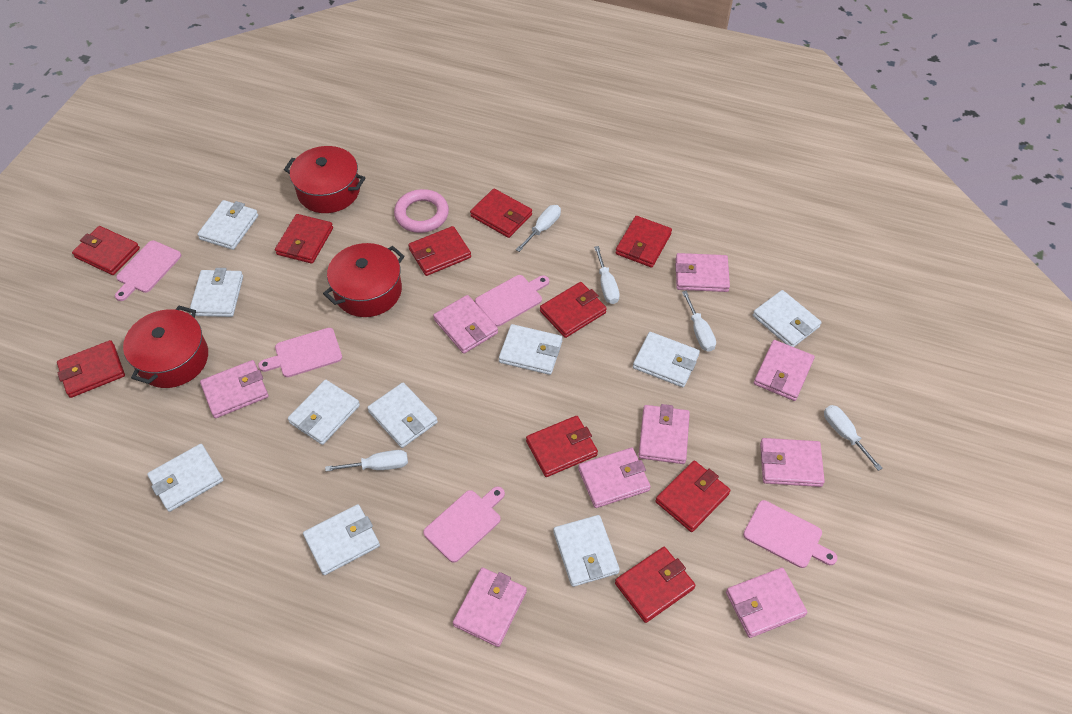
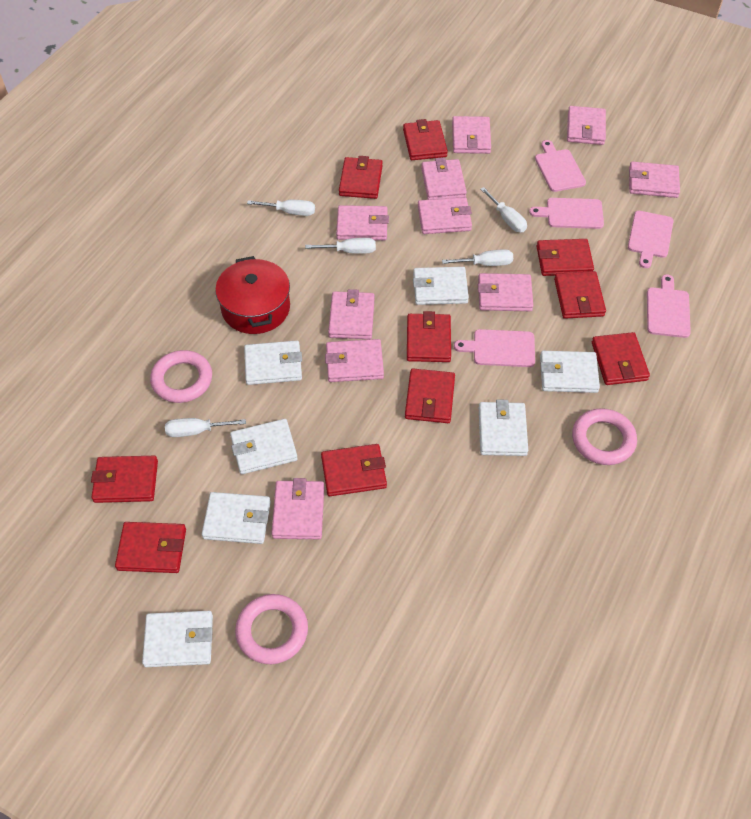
pink ring: 1 -> 3
pink wallet: 9 -> 10
red pot: 3 -> 1
white wallet: 10 -> 7

